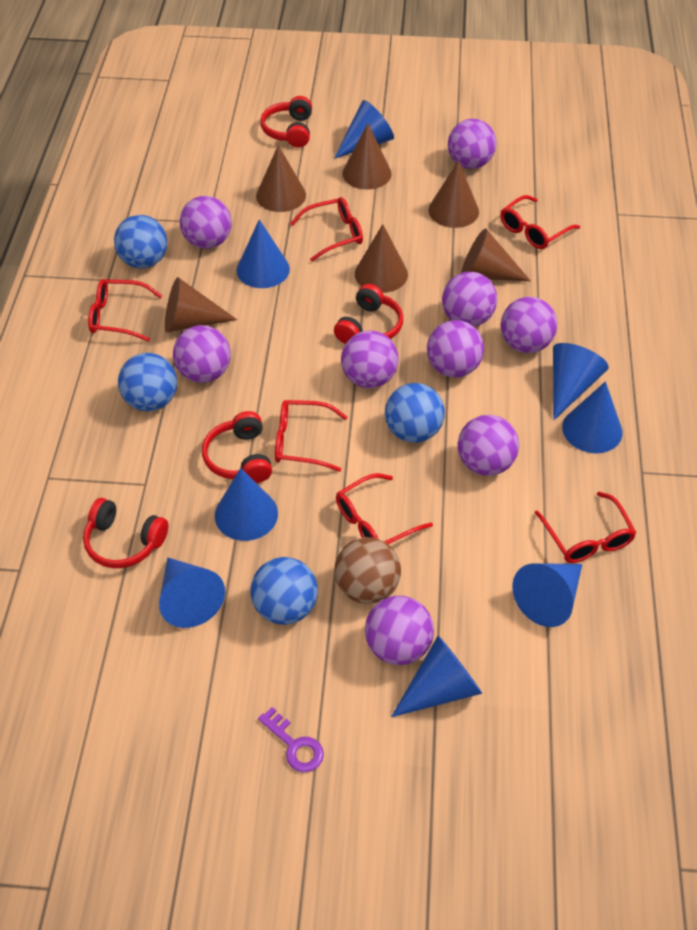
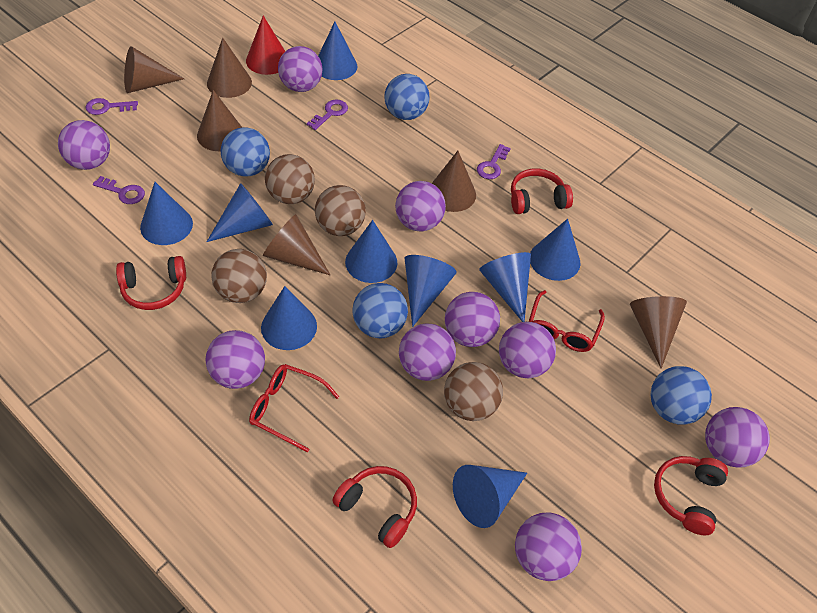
blue cone: 8 -> 9
brown ball: 1 -> 4
purple key: 1 -> 4
red cone: 0 -> 1
red glasses: 6 -> 2

